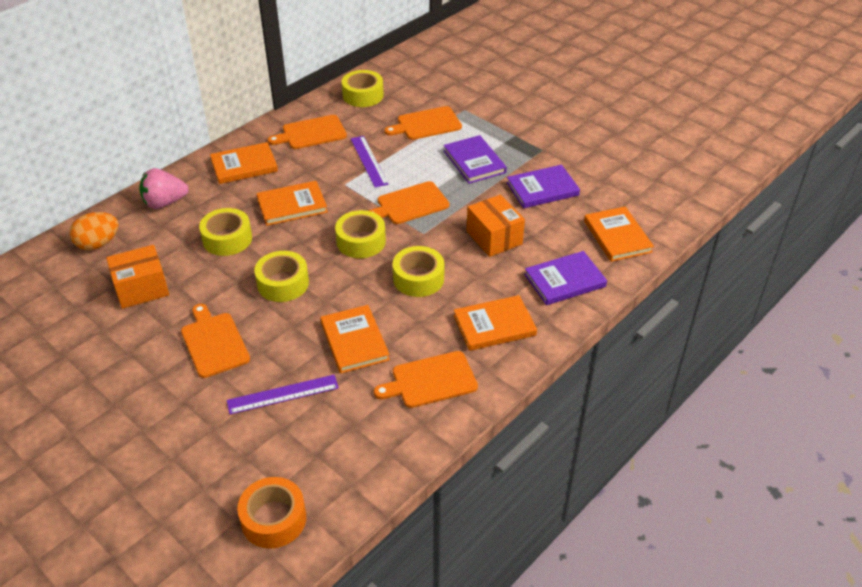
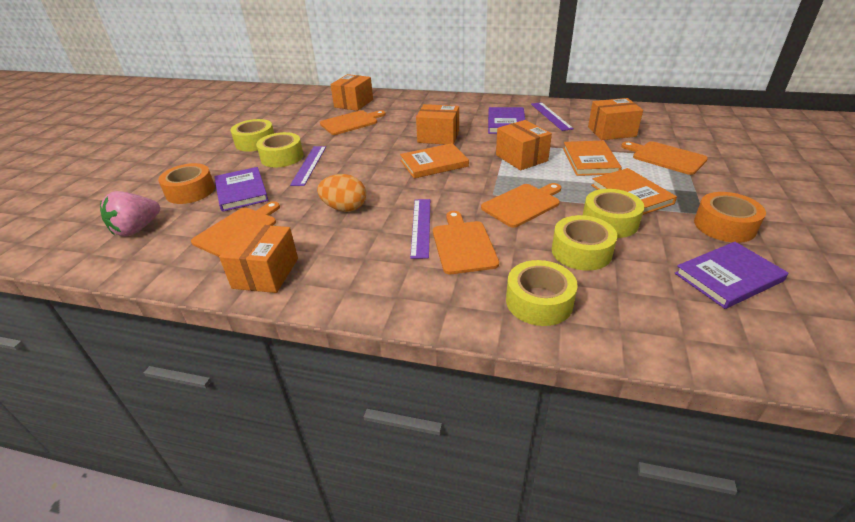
orange book: 5 -> 3
orange box: 2 -> 5
orange tape: 1 -> 2
purple ruler: 2 -> 3

